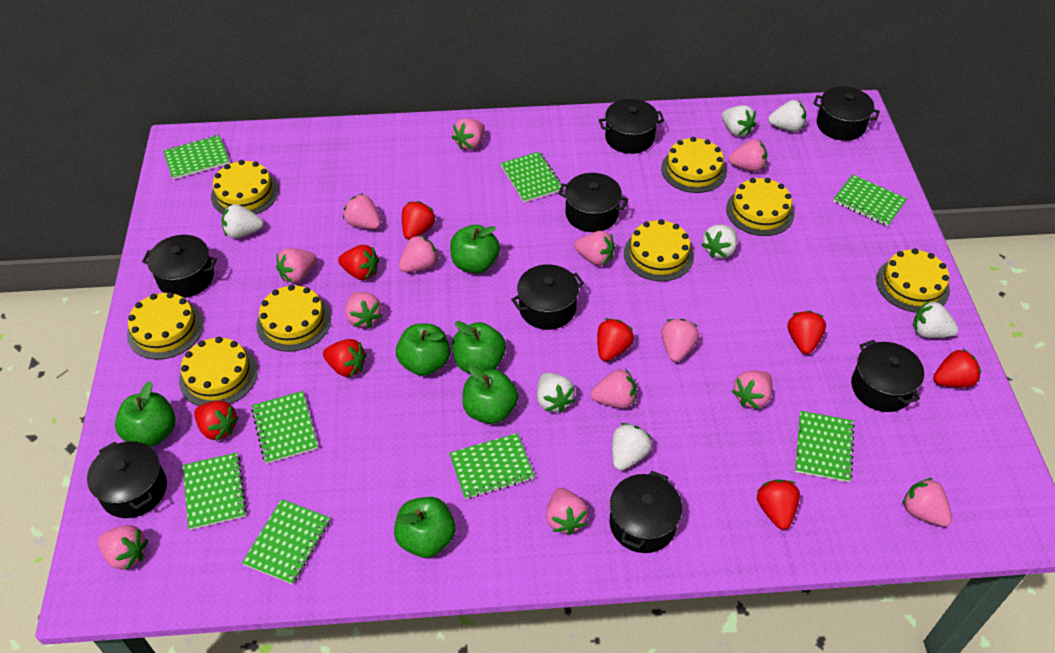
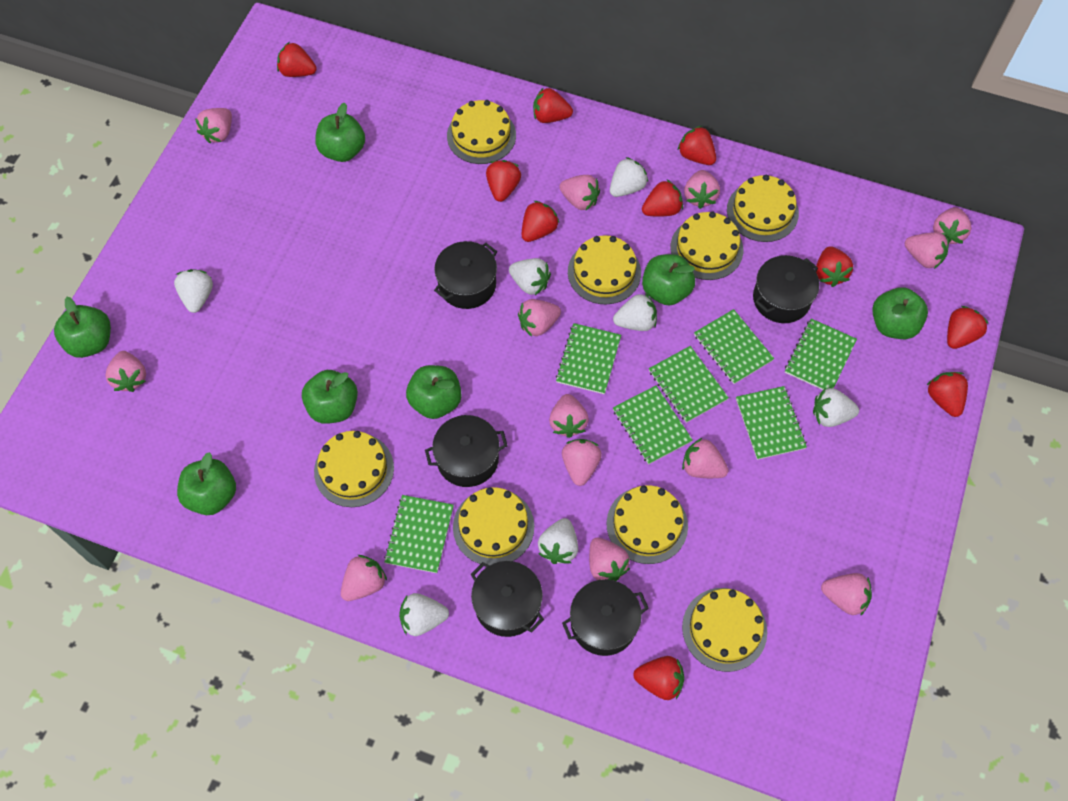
black pot: 8 -> 5
green apple: 6 -> 7
green notebook: 8 -> 7
red strawberry: 8 -> 10

